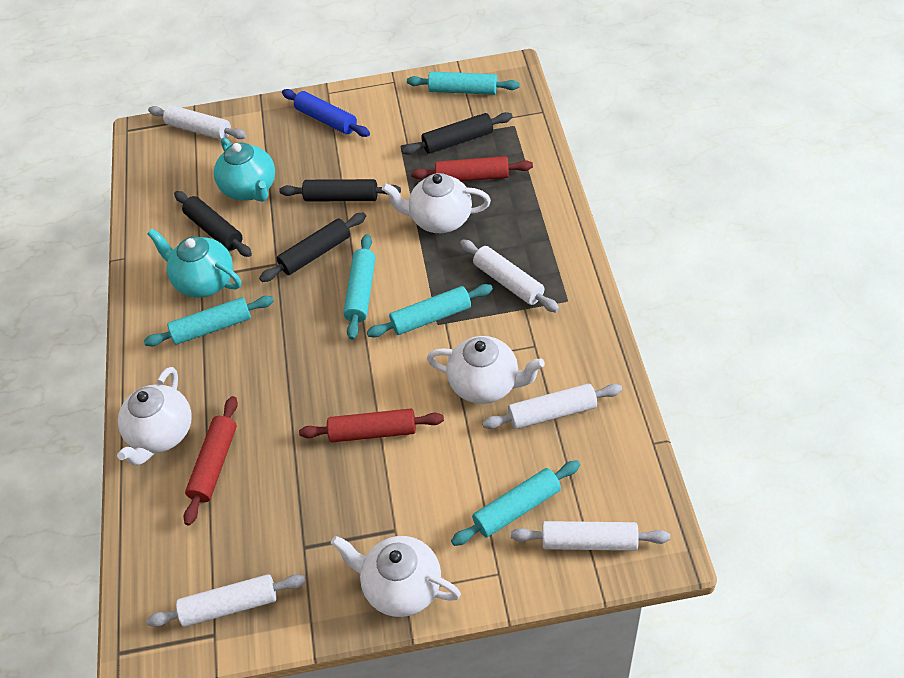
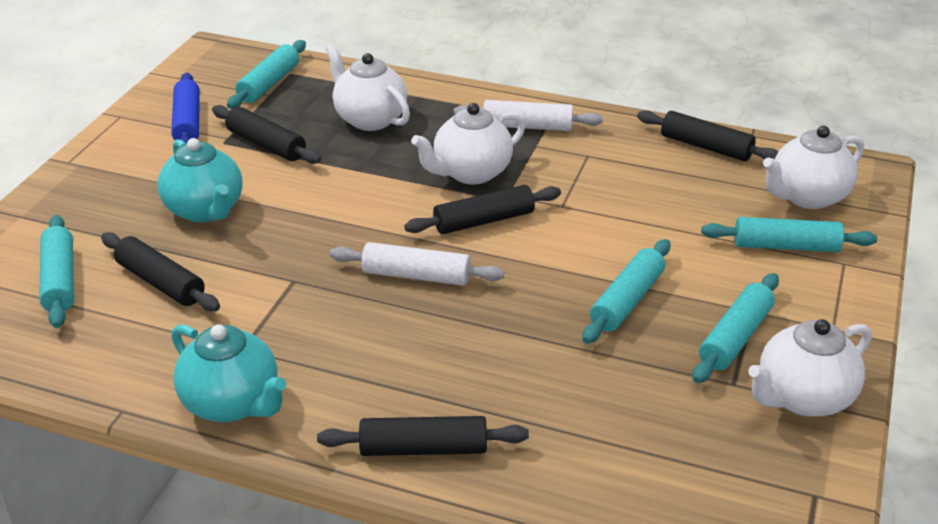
black rolling pin: 4 -> 5
red rolling pin: 3 -> 0
white rolling pin: 5 -> 2

